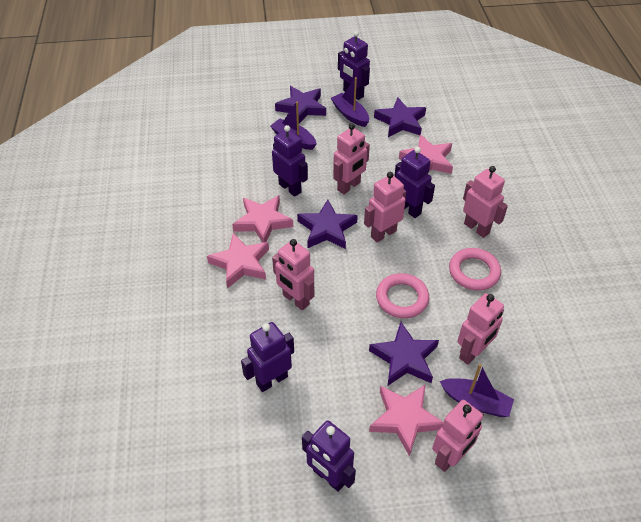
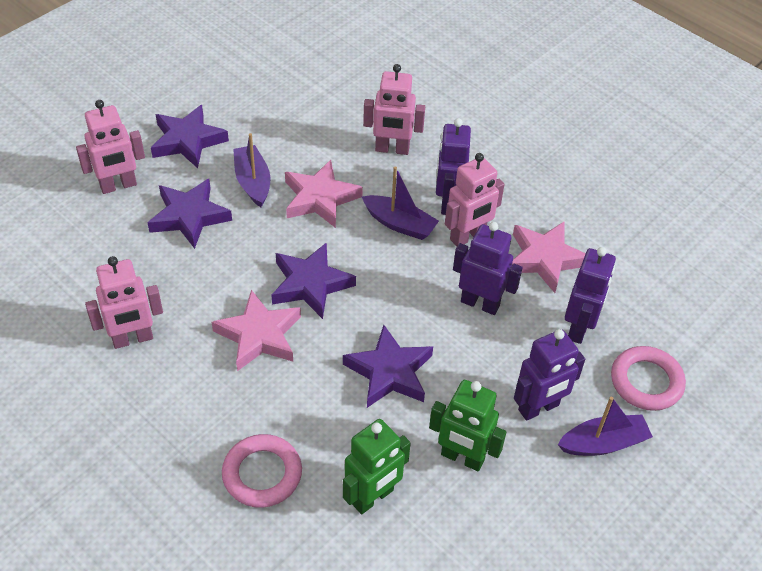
green robot: 0 -> 2
pink robot: 6 -> 4
pink star: 4 -> 3
purple robot: 5 -> 4

